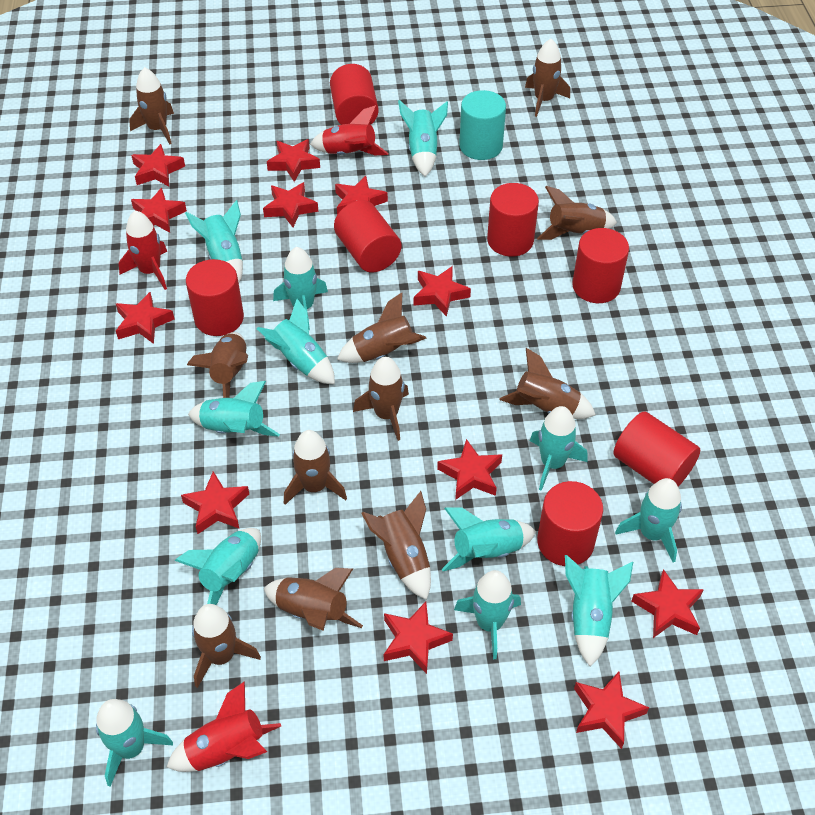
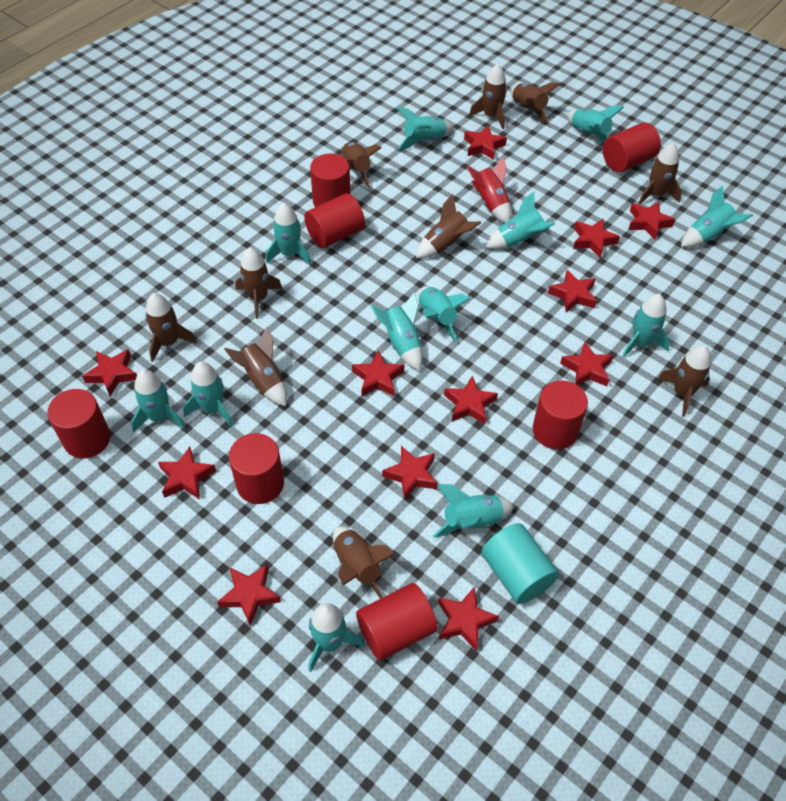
brown rocket: 11 -> 10
red rocket: 3 -> 1

